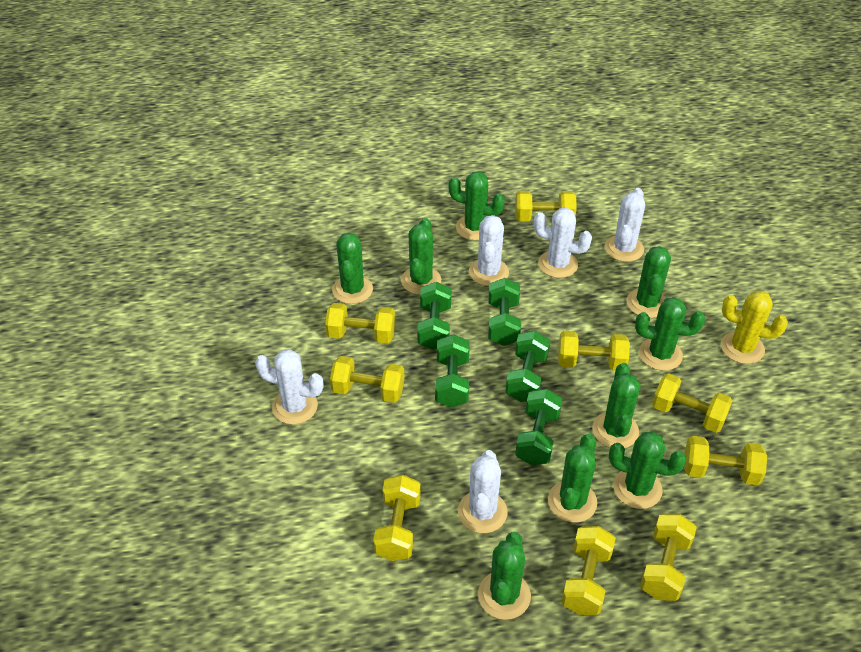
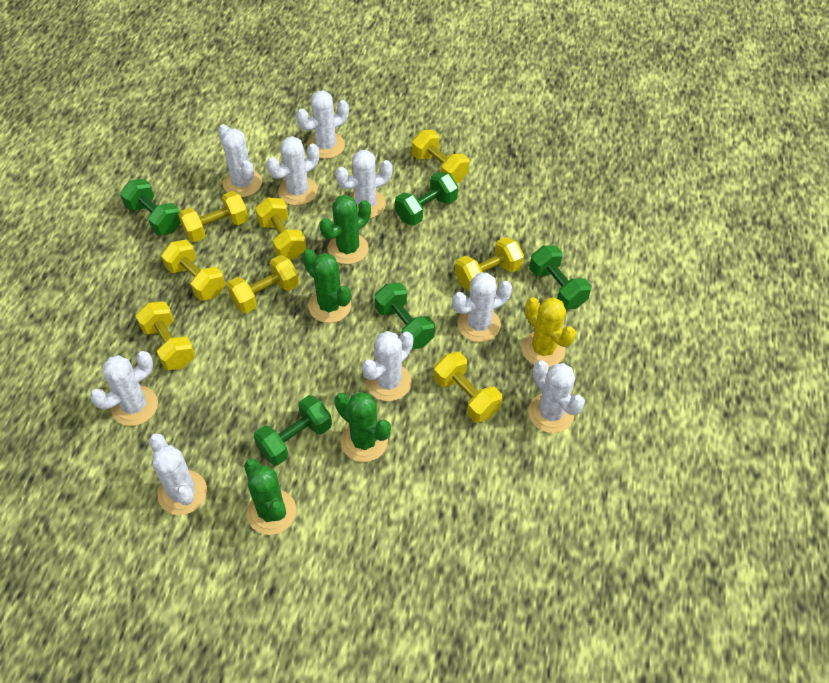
green cactus: 9 -> 4
white cactus: 5 -> 9
yellow dumbbell: 9 -> 8

